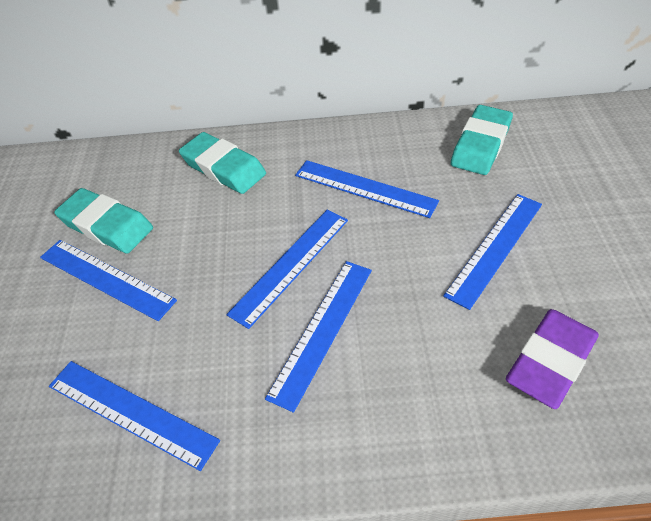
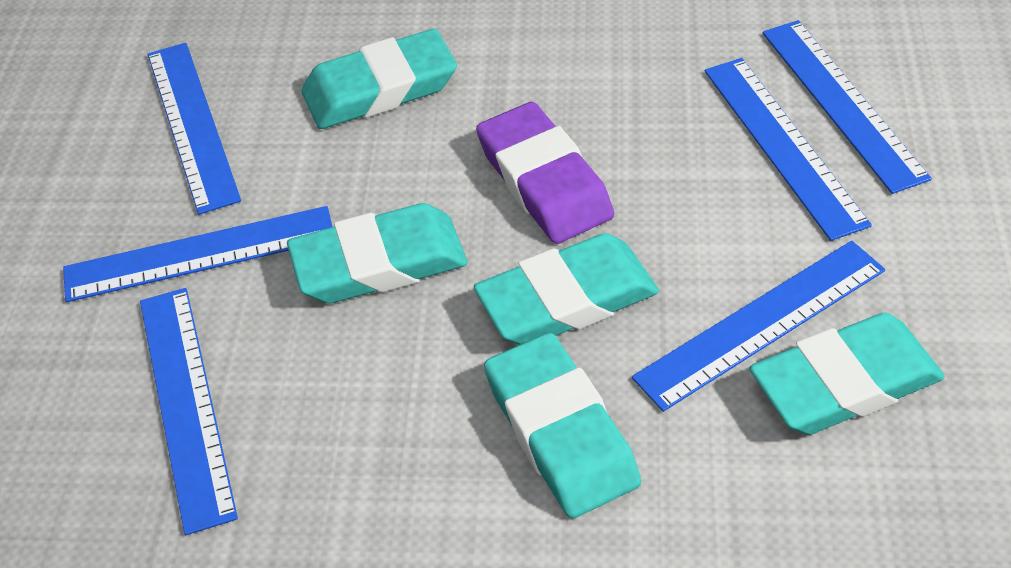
turquoise eraser: 3 -> 5

